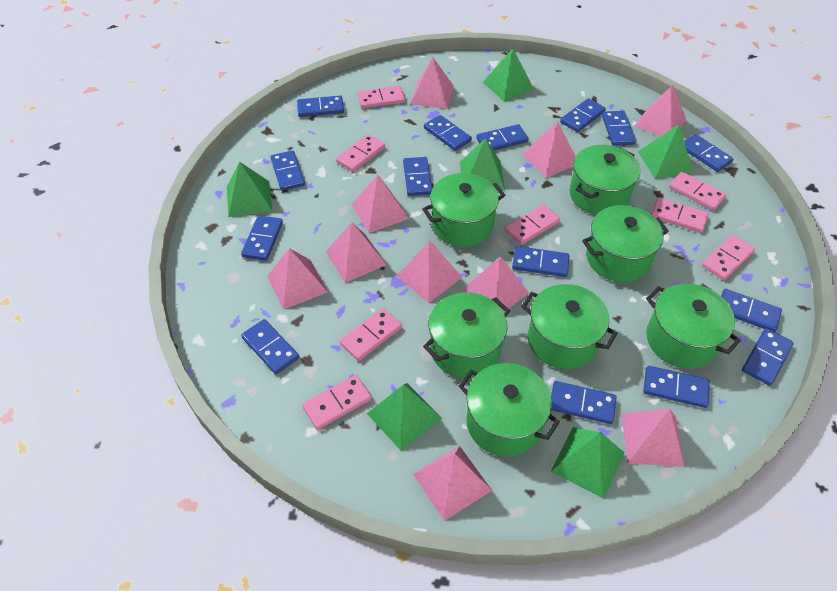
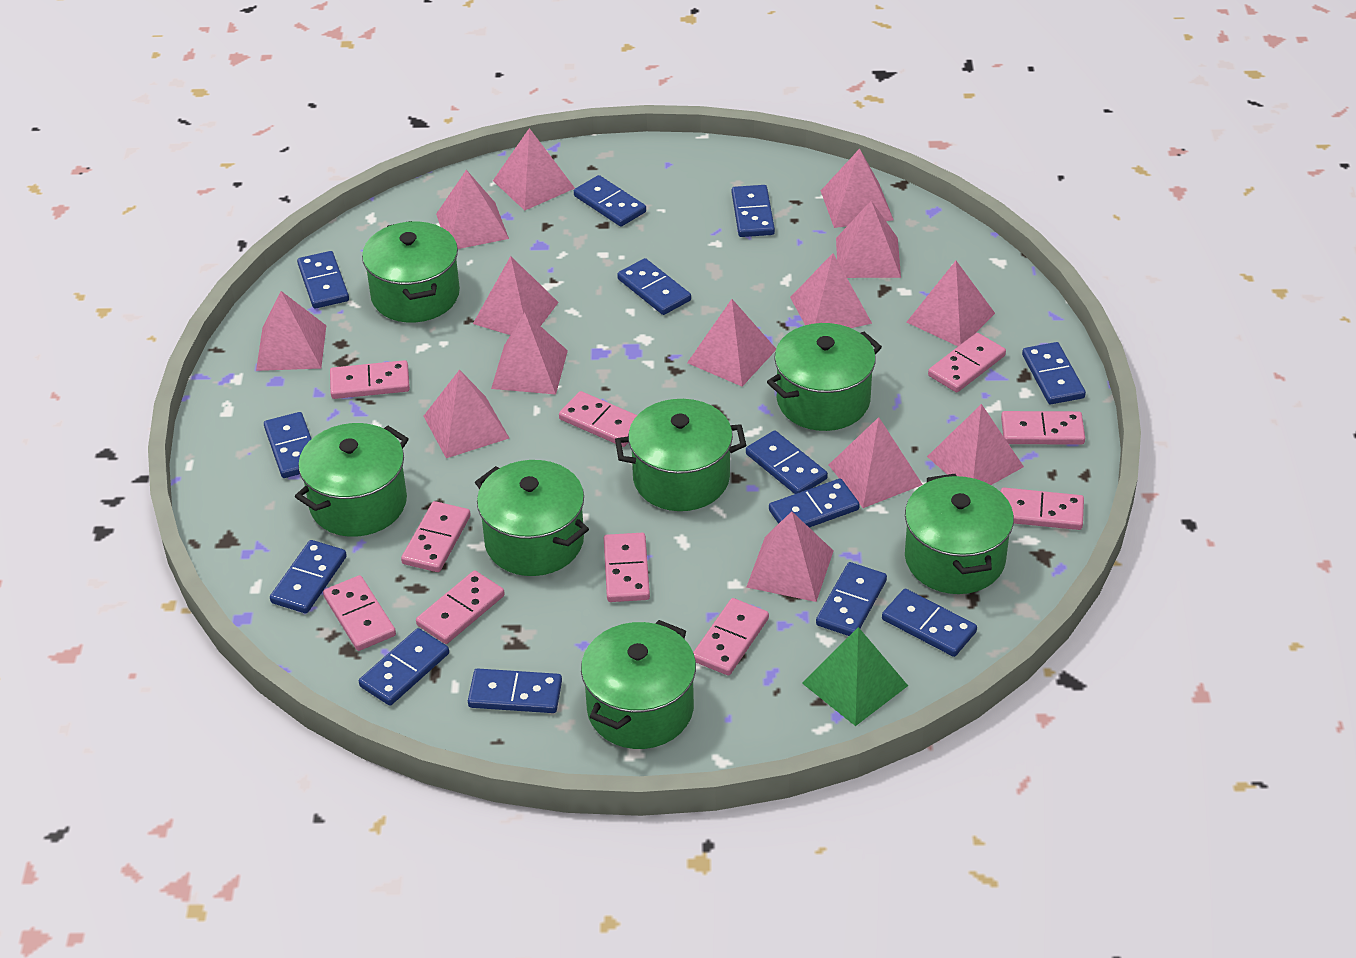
blue domino: 15 -> 13
green pyramid: 6 -> 1
pink domino: 8 -> 10
pink pyramid: 10 -> 14

